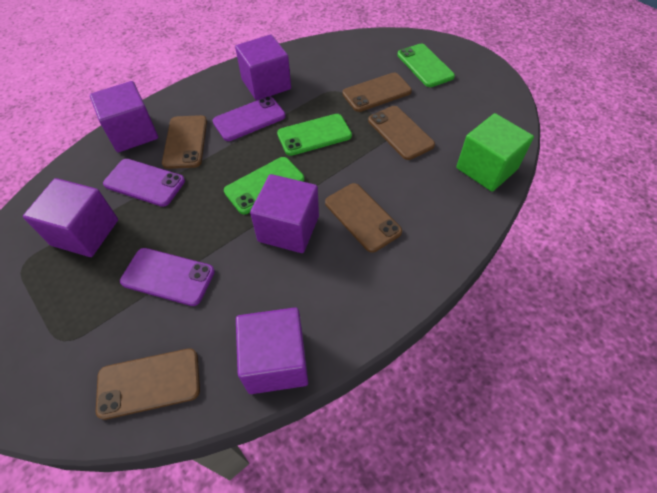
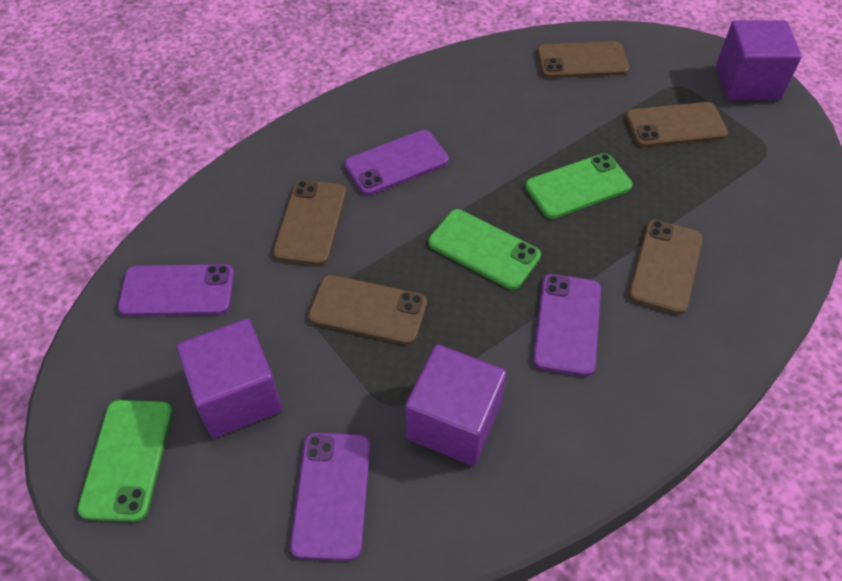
green cube: 1 -> 0
purple cube: 5 -> 3
purple phone: 3 -> 4

